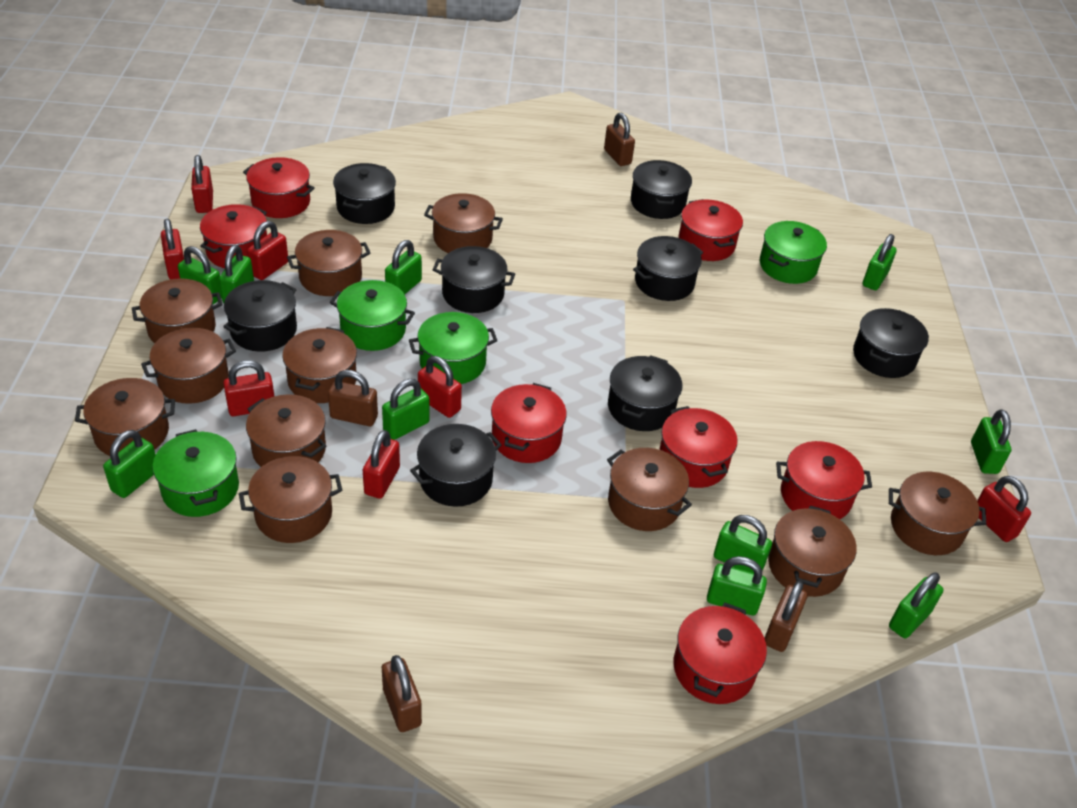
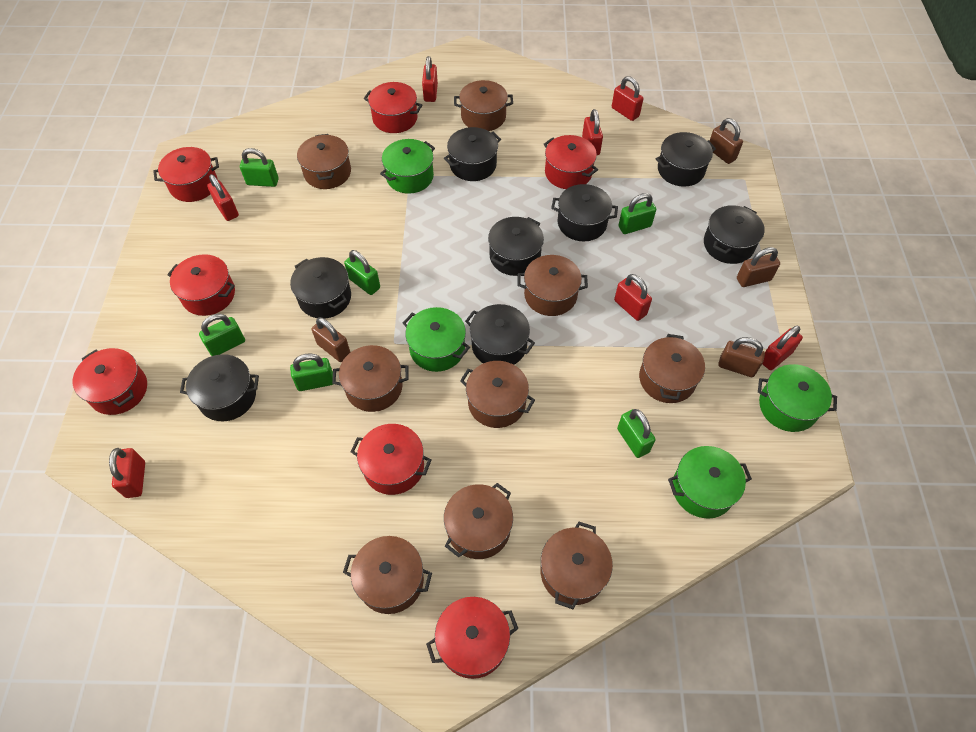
brown pot: 11 -> 9
green padlock: 10 -> 6

